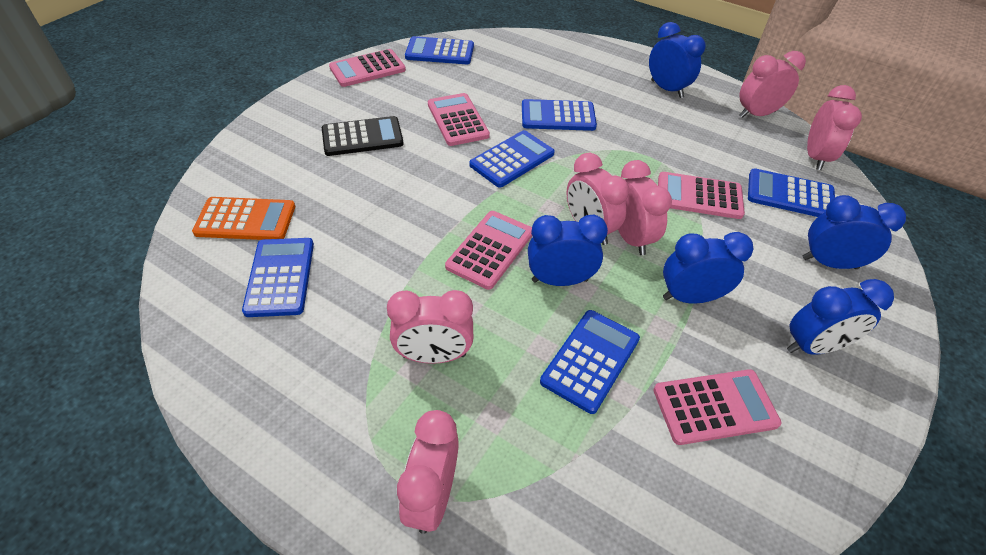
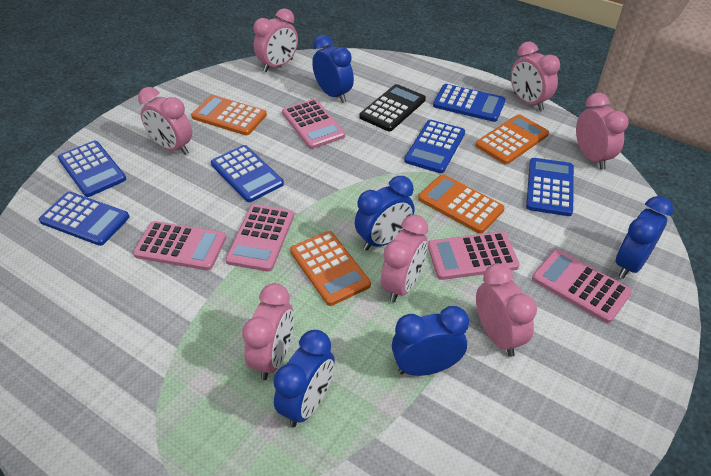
orange calculator: 1 -> 4
pink clock: 6 -> 7

